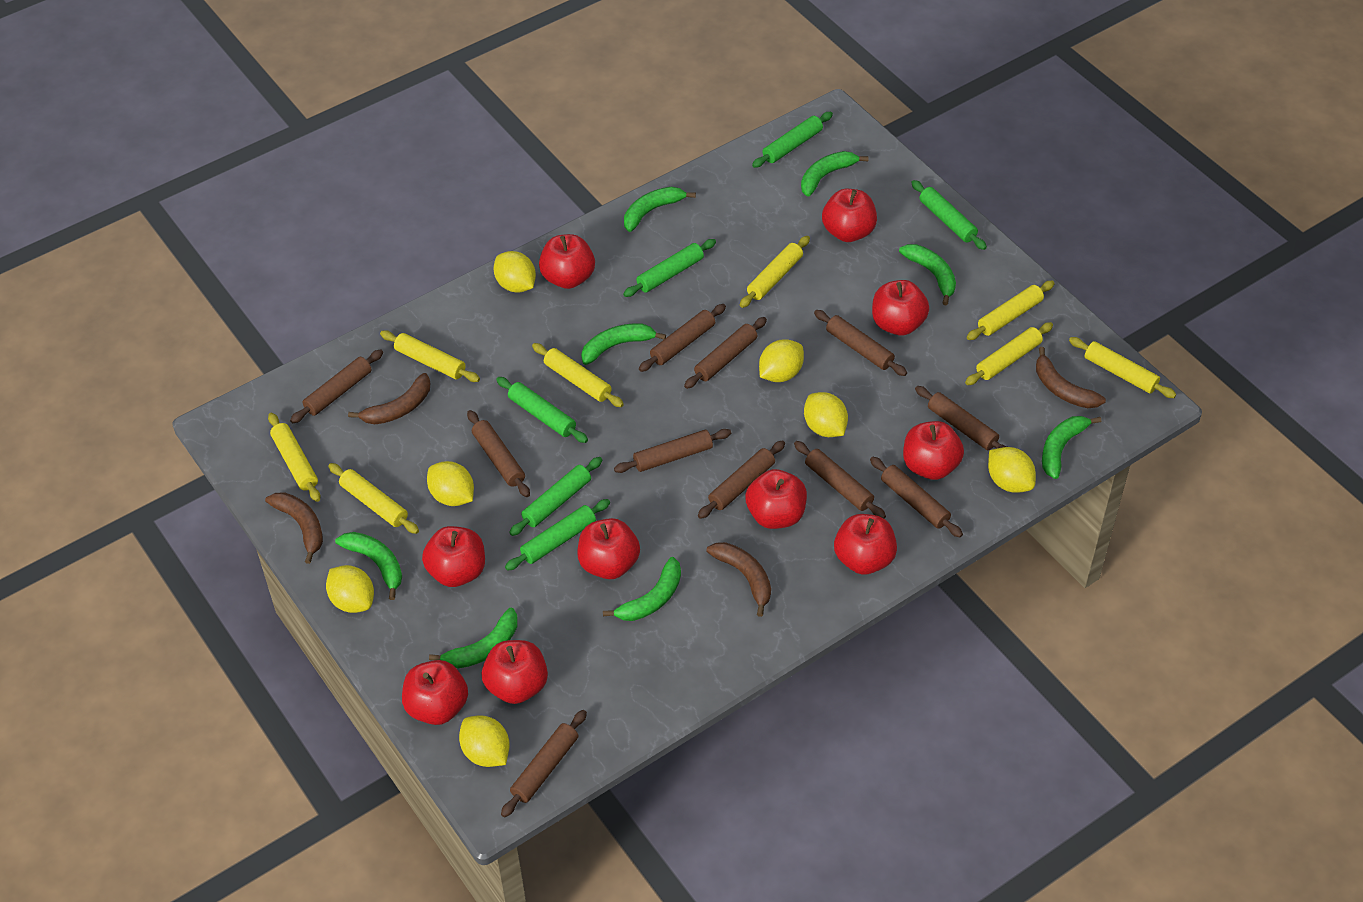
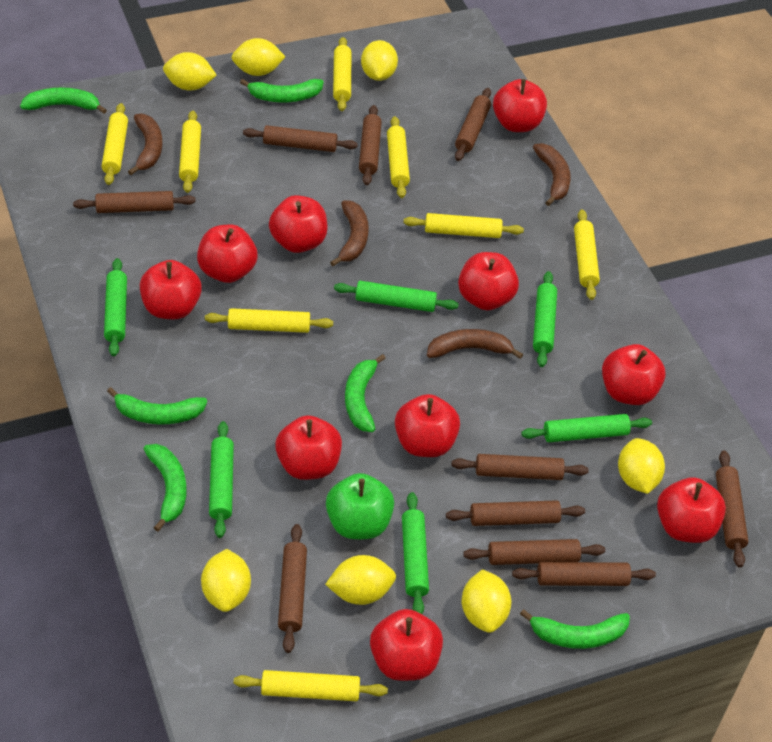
brown rolling pin: 11 -> 10
green apple: 0 -> 1
green banana: 8 -> 6

